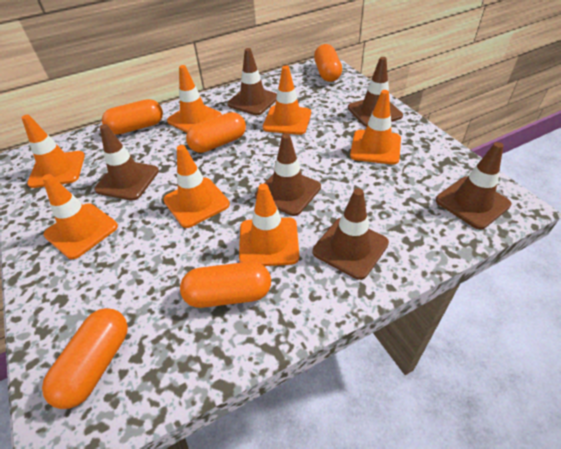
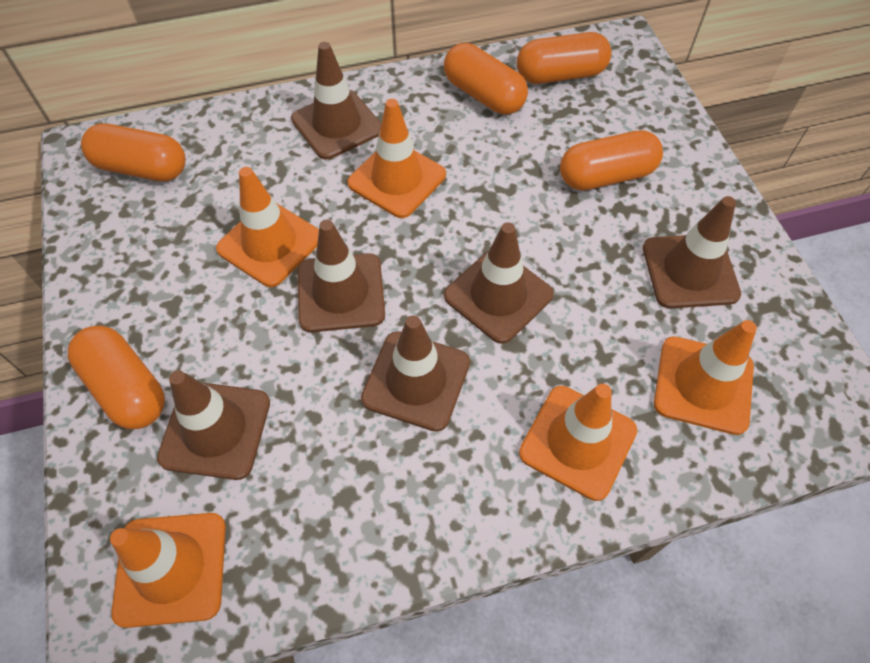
orange traffic cone: 7 -> 5

